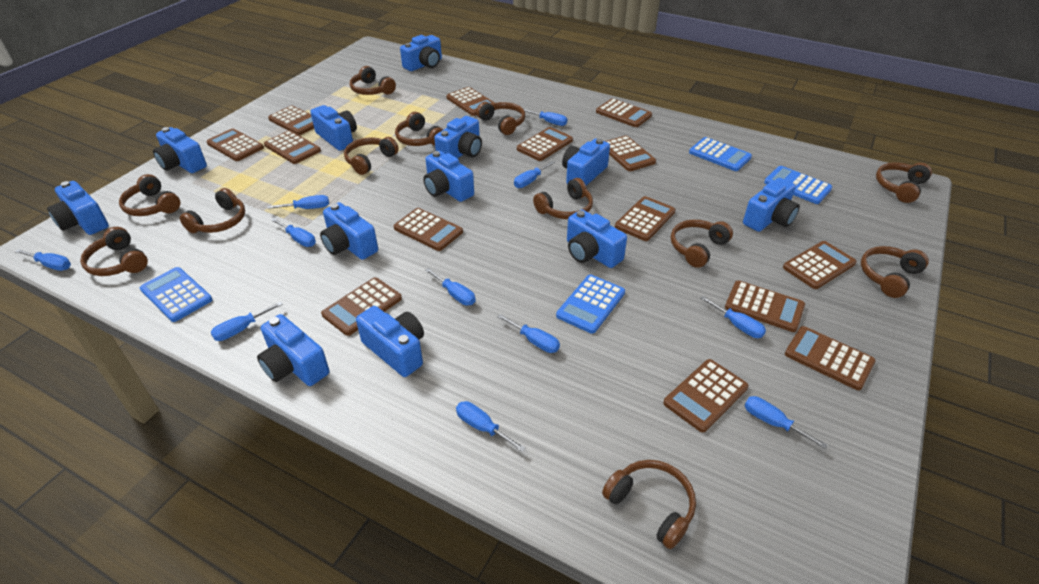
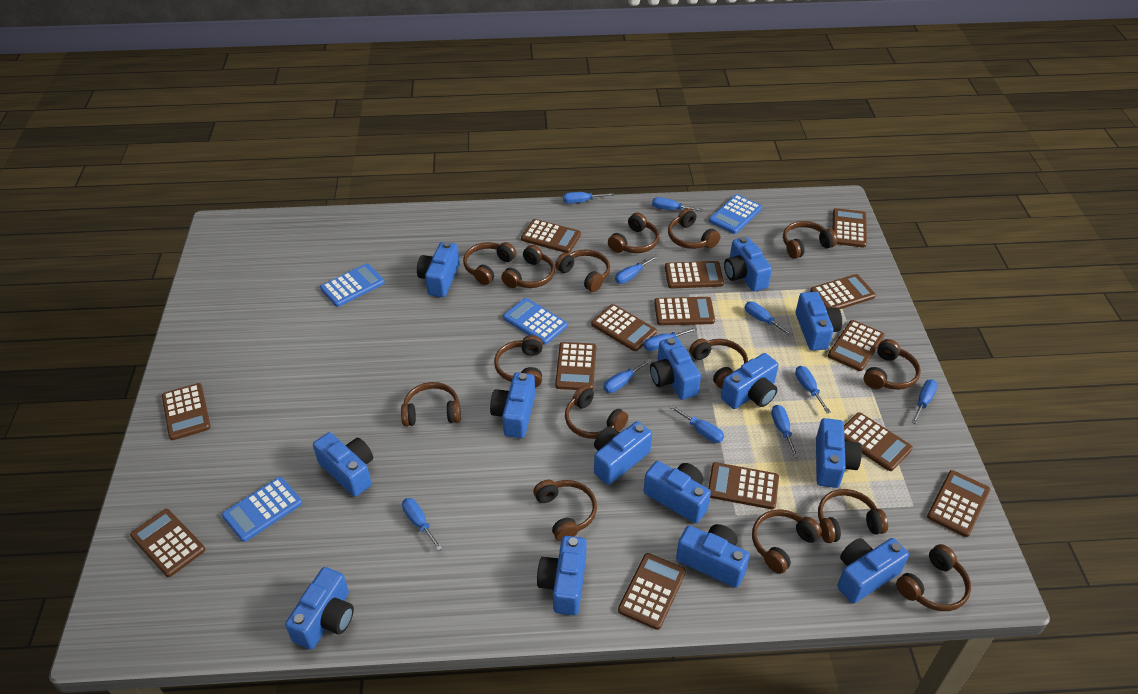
blue camera: 12 -> 14
brown headphones: 12 -> 15

